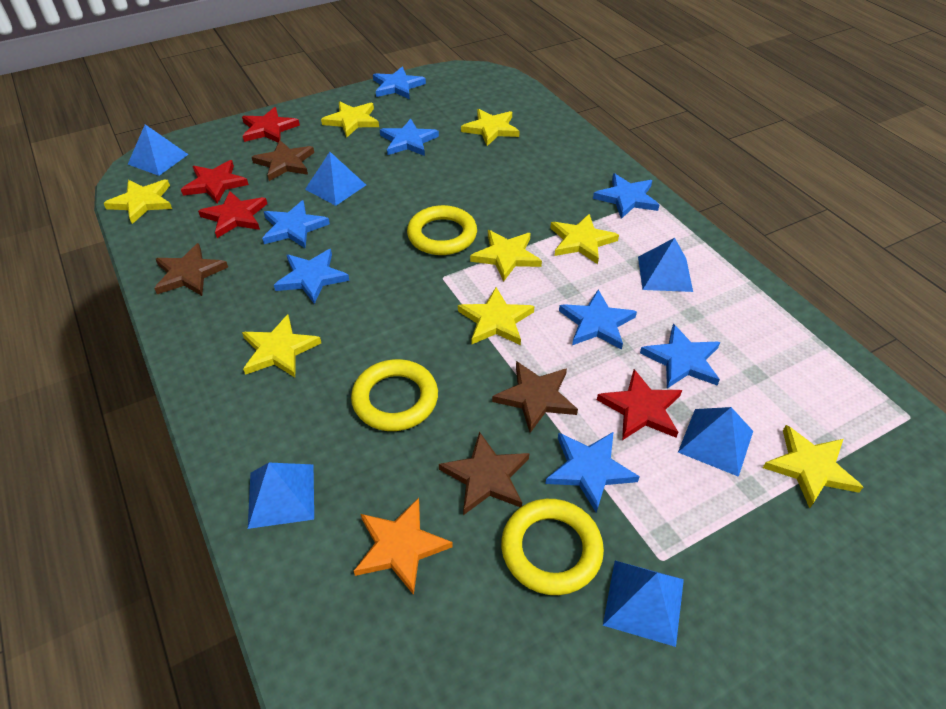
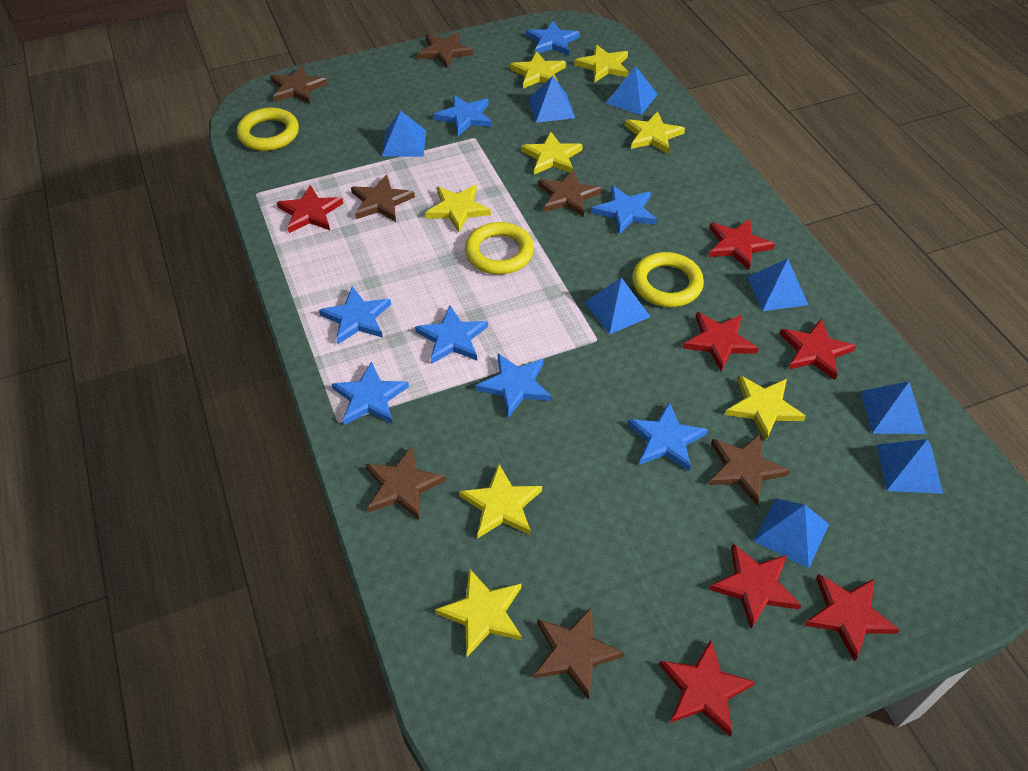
blue pyramid: 6 -> 8
brown star: 4 -> 7
orange star: 1 -> 0
red star: 4 -> 7

